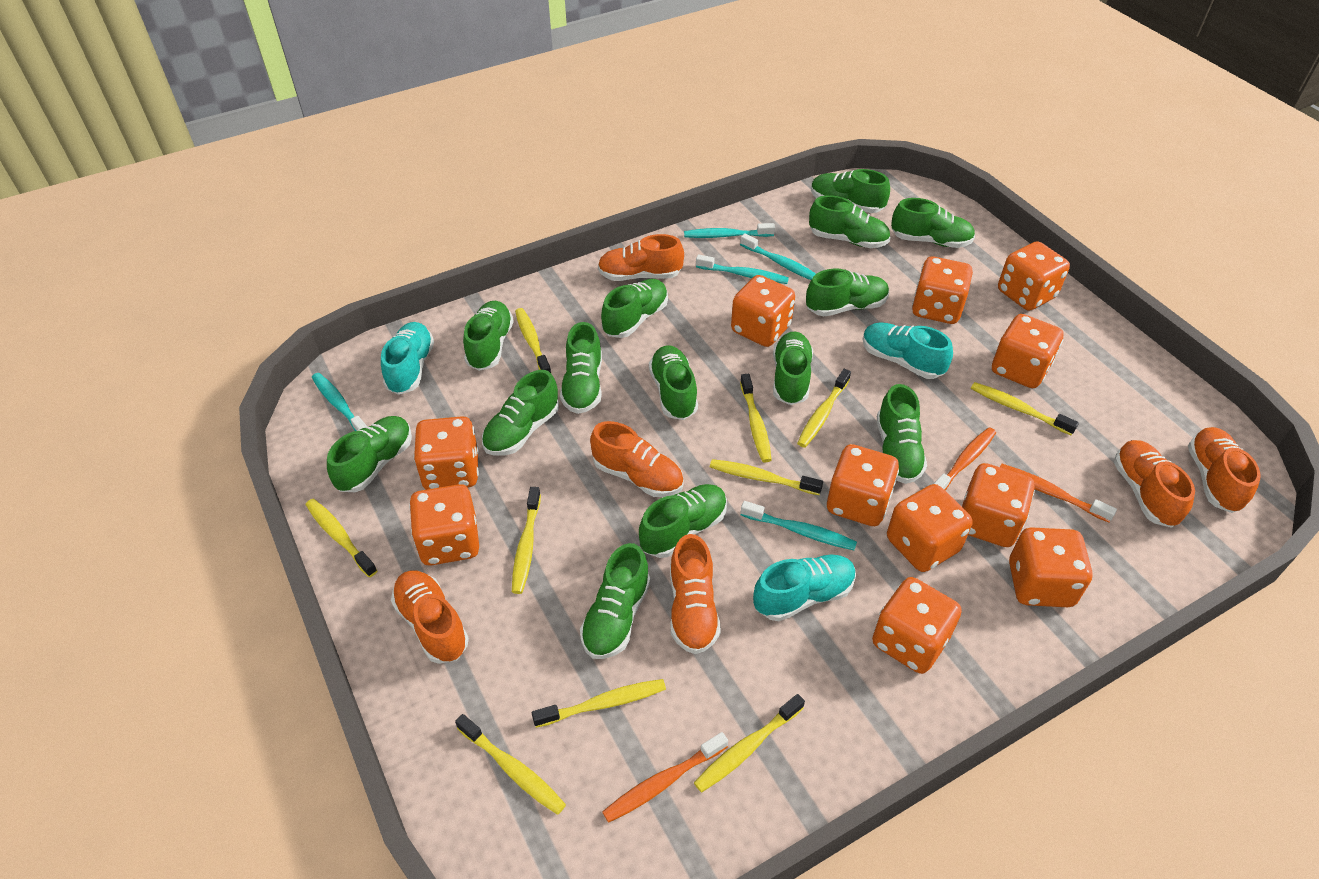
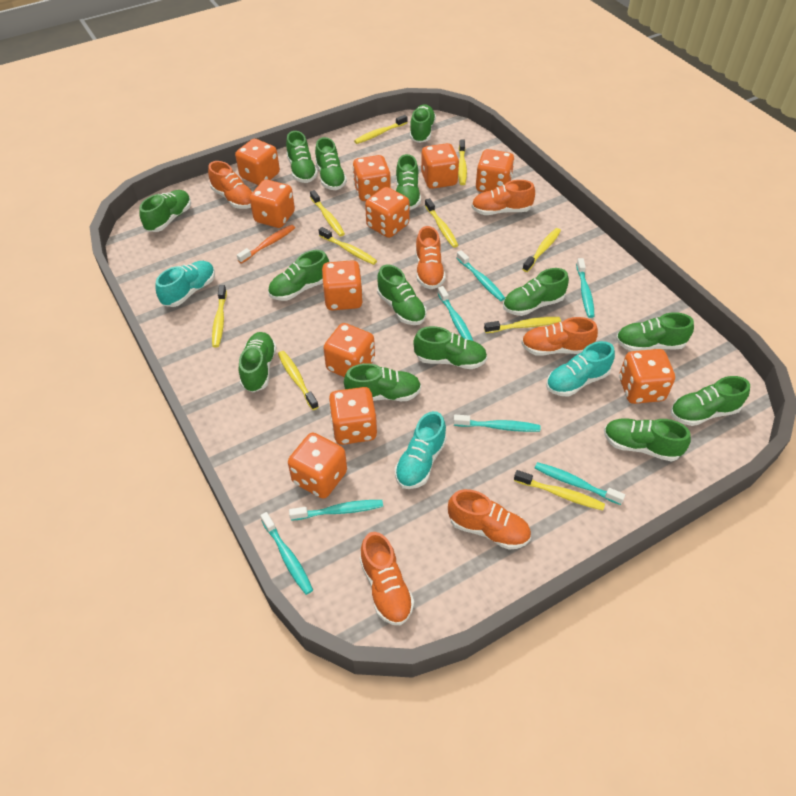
orange toothbrush: 3 -> 1
turquoise toothbrush: 5 -> 7

